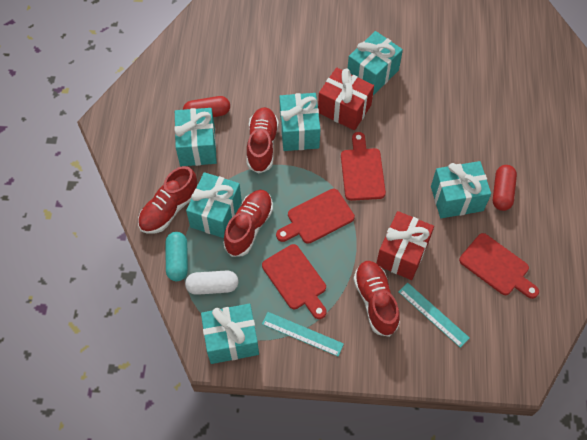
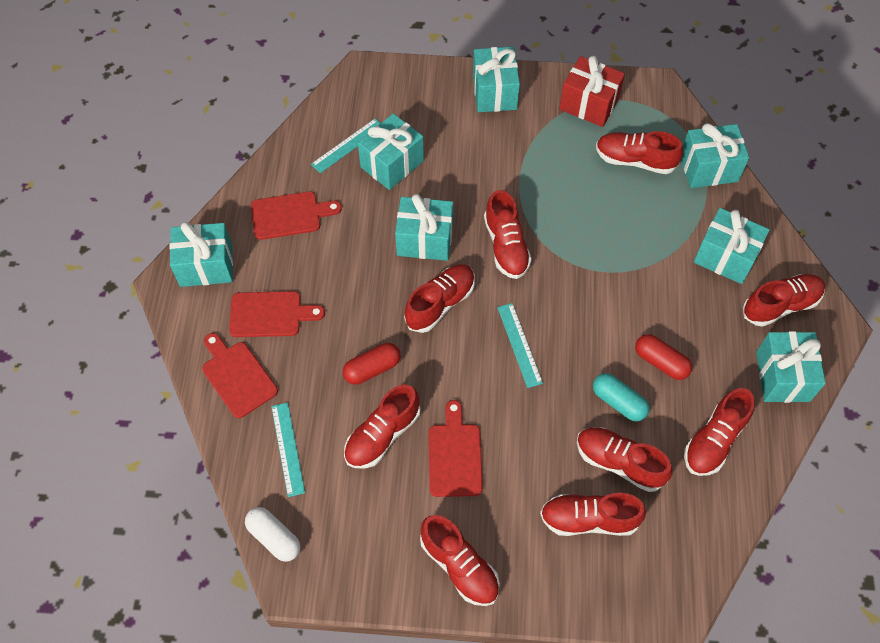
red gift: 2 -> 1
red shoe: 4 -> 9
turquoise gift: 6 -> 7
turquoise ruler: 2 -> 3

